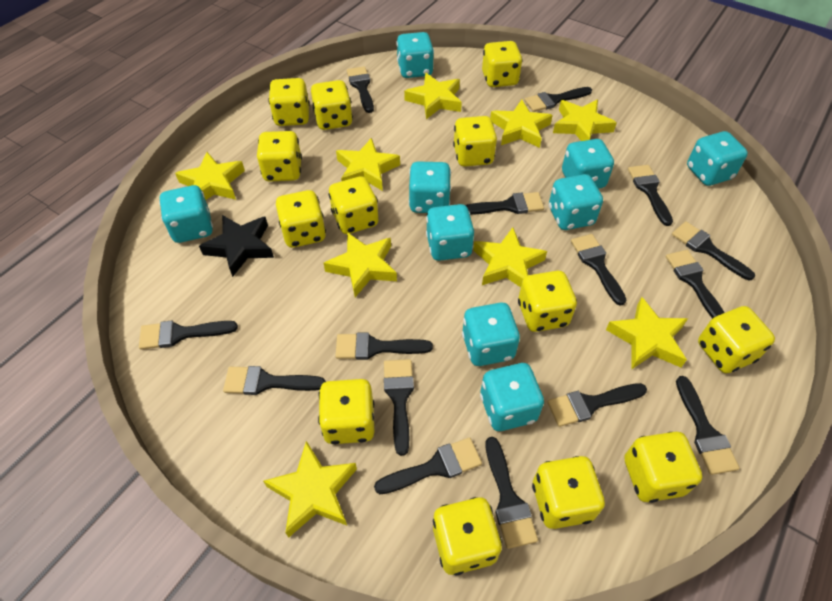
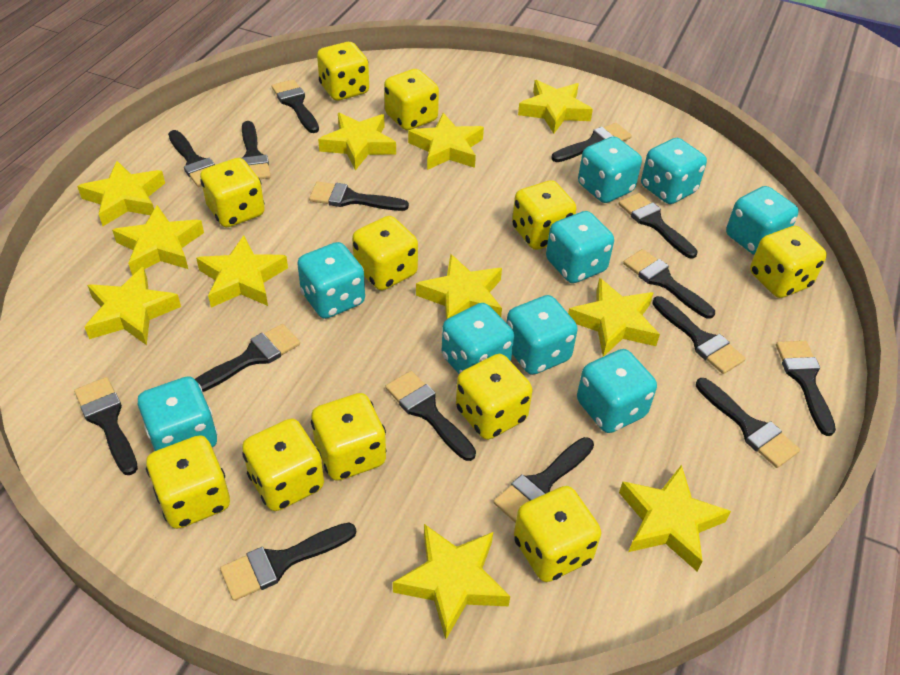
black star: 1 -> 0
yellow dice: 13 -> 11
yellow star: 9 -> 11

